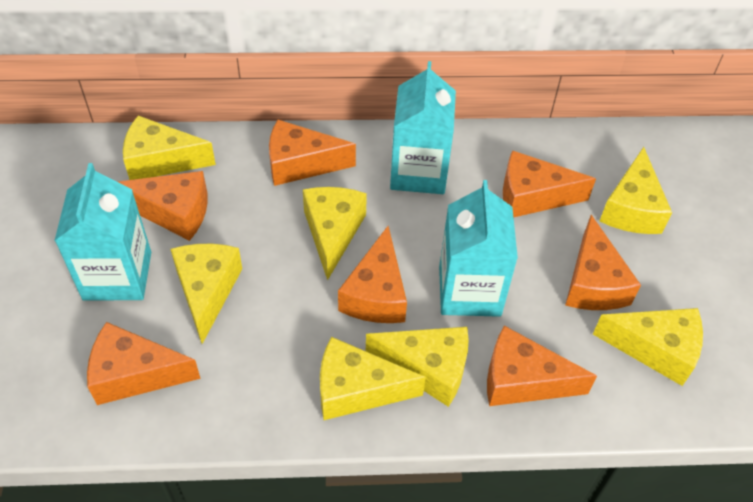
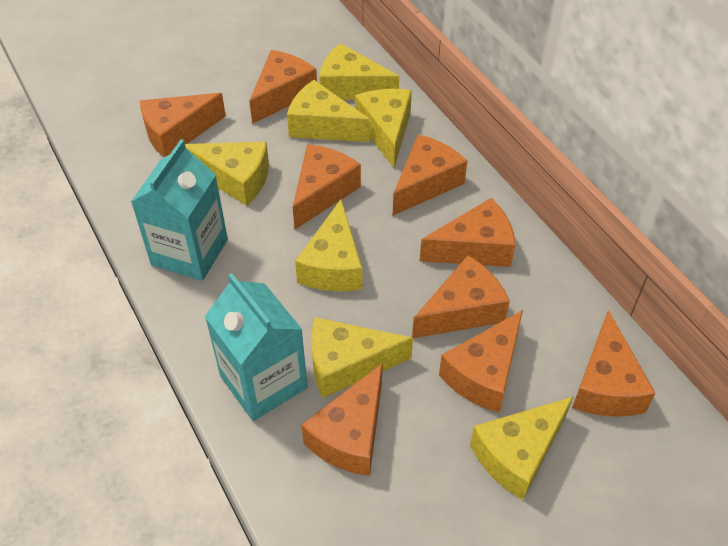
orange cheese: 7 -> 9
turquoise carton: 3 -> 2

